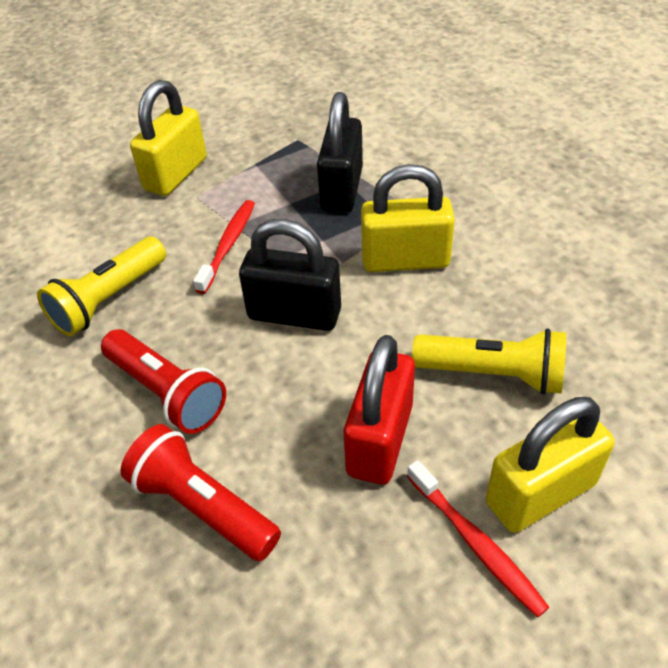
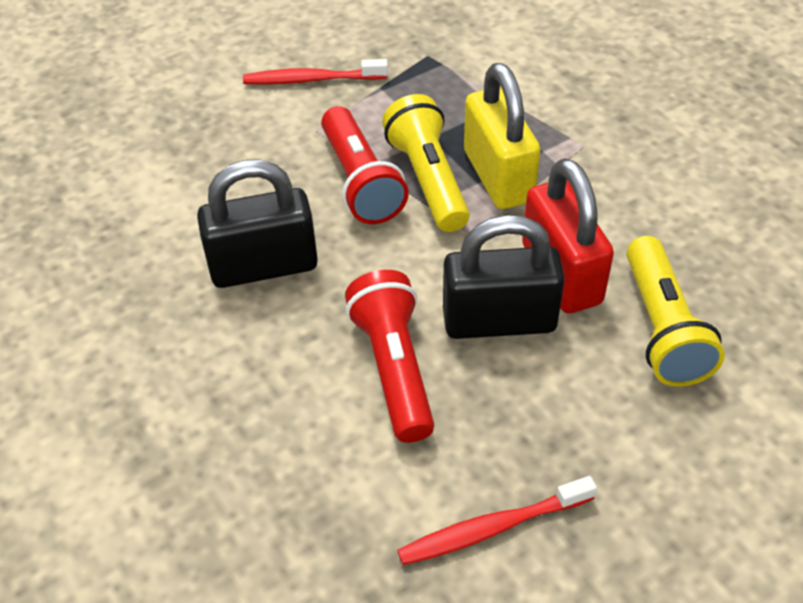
yellow padlock: 3 -> 1

